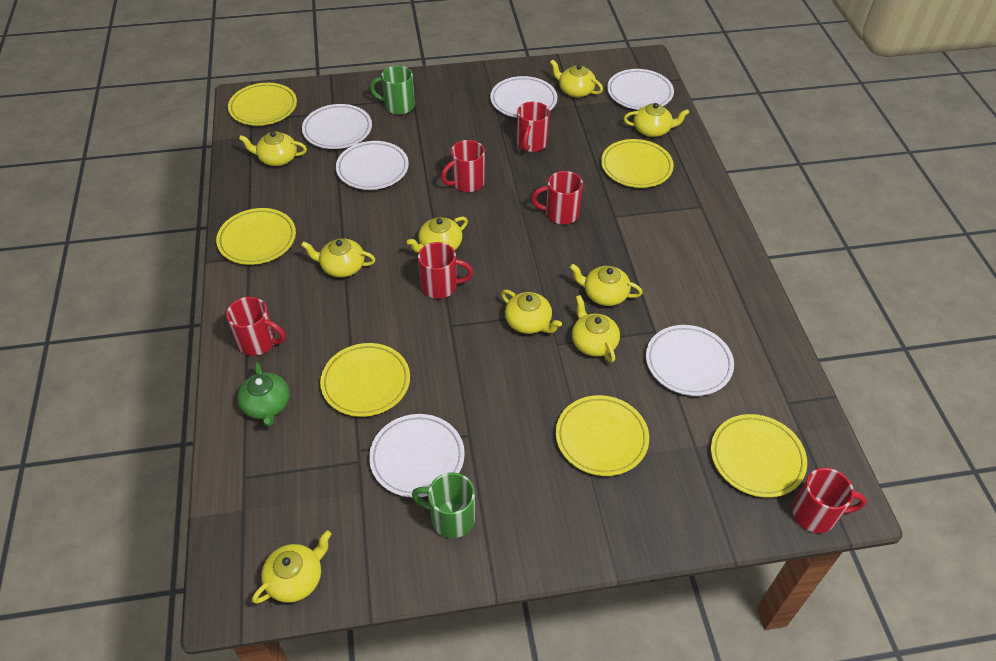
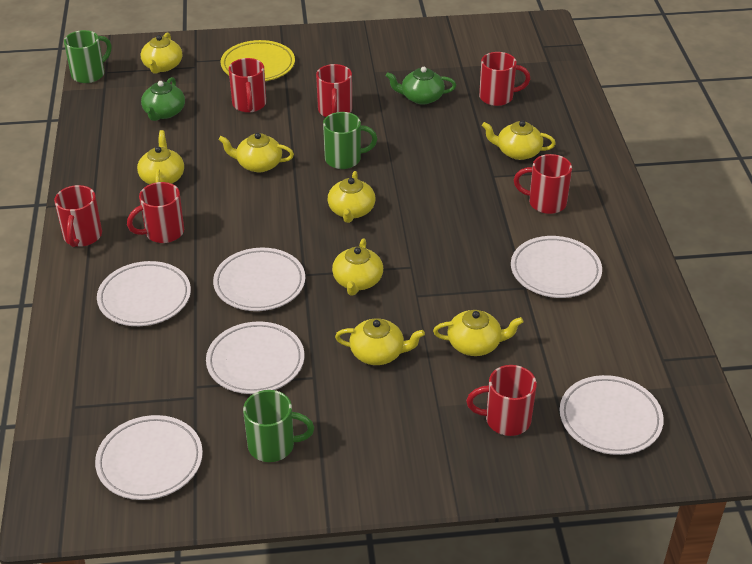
green mug: 2 -> 3
green teapot: 1 -> 2
red mug: 6 -> 7
yellow plate: 6 -> 1
yellow teapot: 9 -> 8

